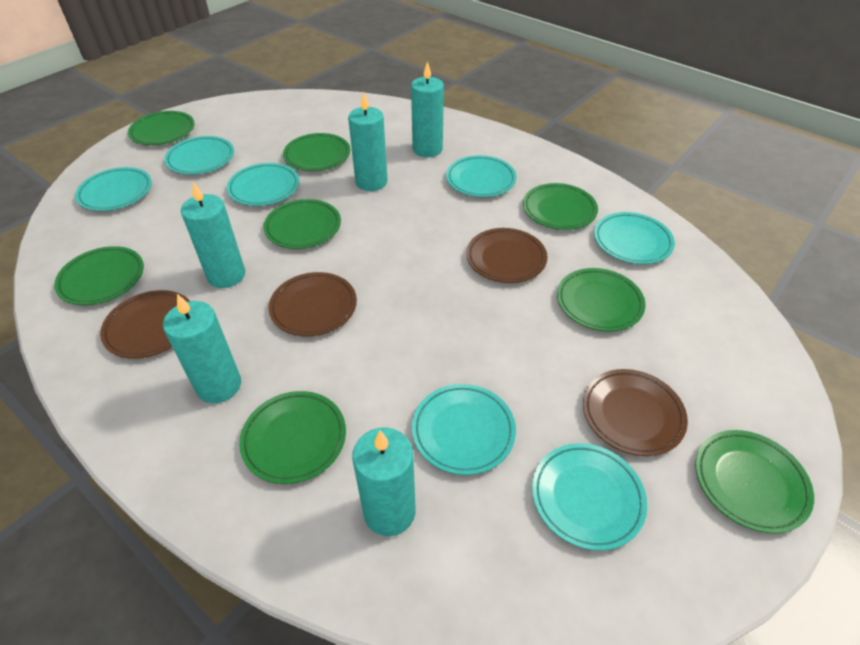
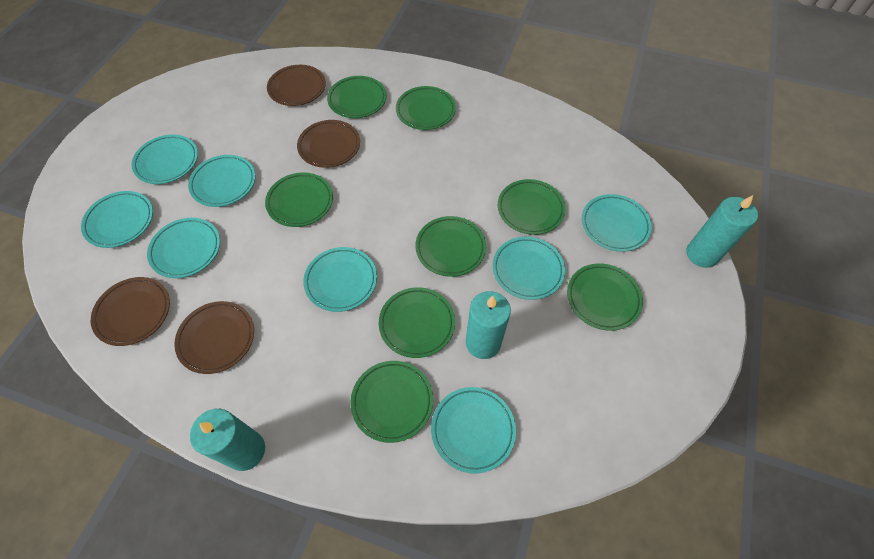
turquoise candle: 5 -> 3
turquoise plate: 7 -> 8

